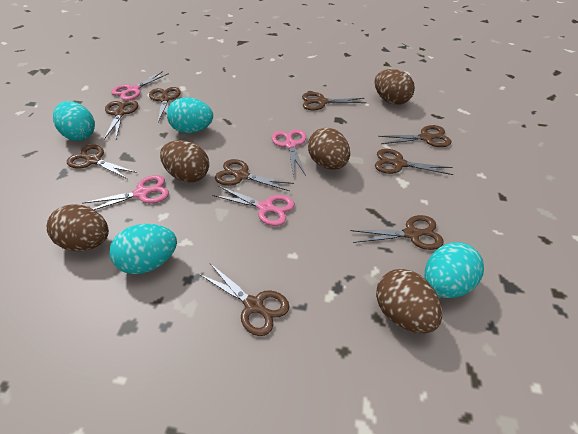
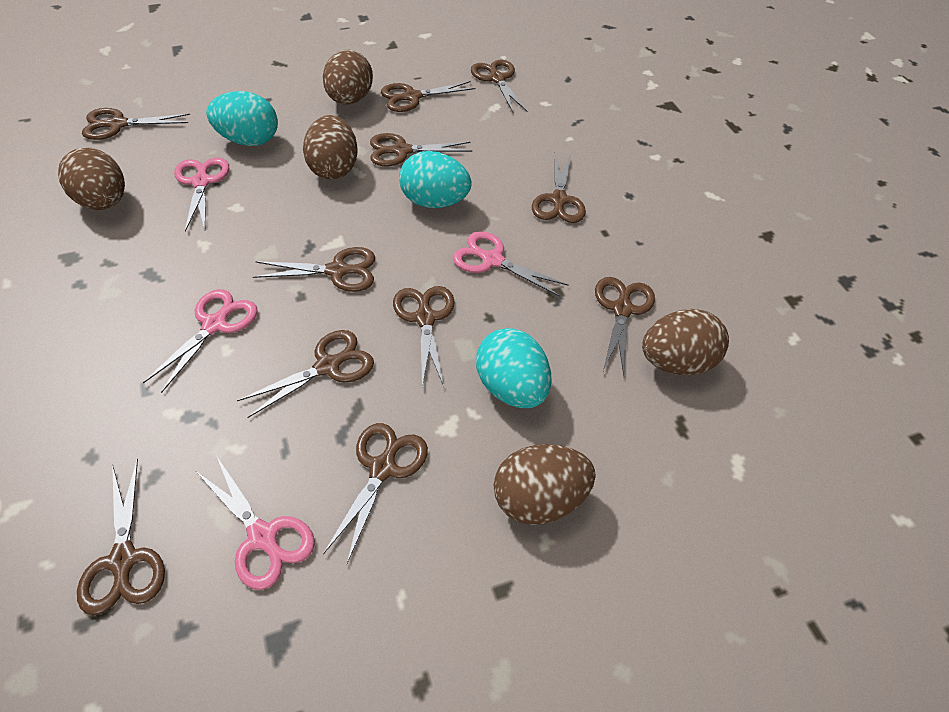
brown scissors: 9 -> 11
turquoise egg: 4 -> 3

